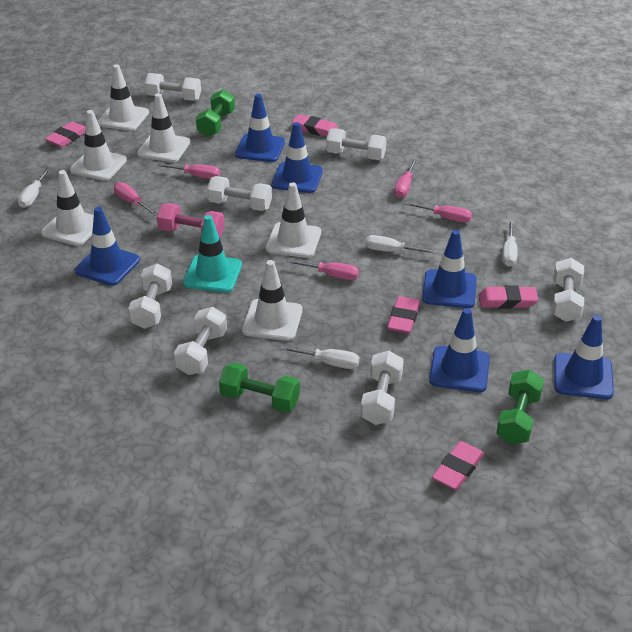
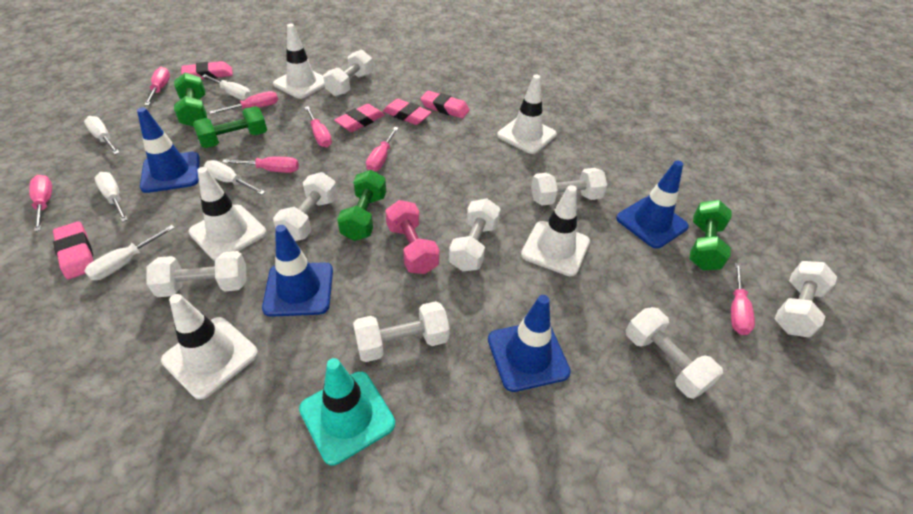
blue traffic cone: 6 -> 4
green dumbbell: 3 -> 4
pink screwdriver: 5 -> 7
white dumbbell: 7 -> 8
white screwdriver: 4 -> 5
white traffic cone: 6 -> 5

